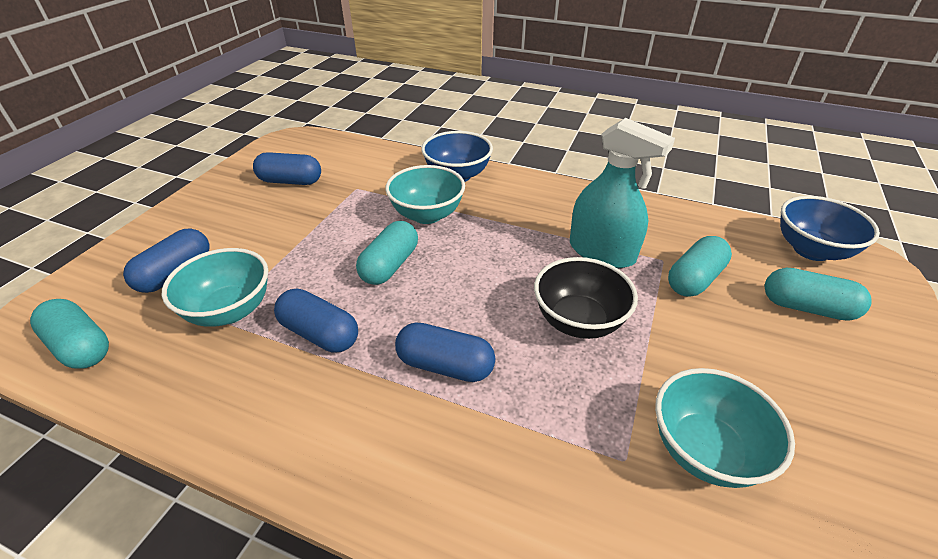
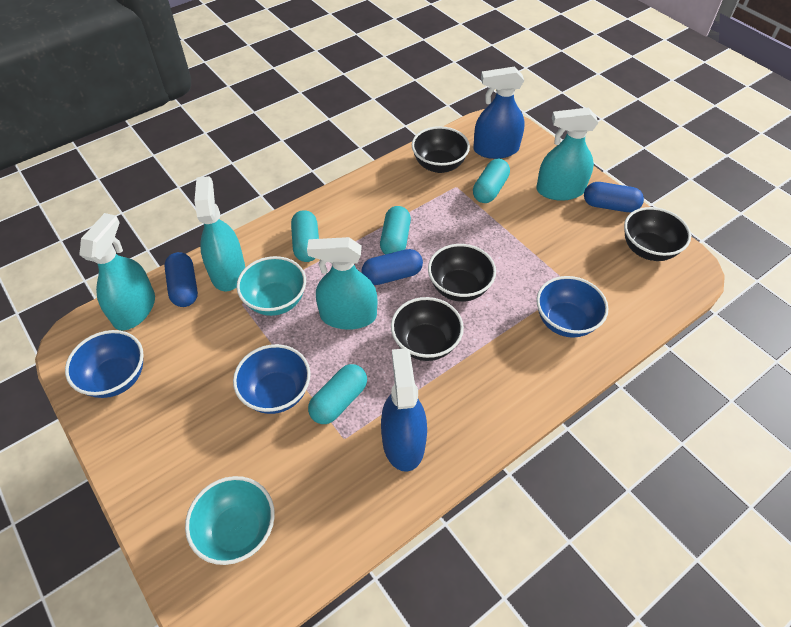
black bowl: 1 -> 4
blue bowl: 2 -> 3
blue capsule: 4 -> 3
blue spray bottle: 0 -> 2
turquoise bowl: 3 -> 2
turquoise spray bottle: 1 -> 4

